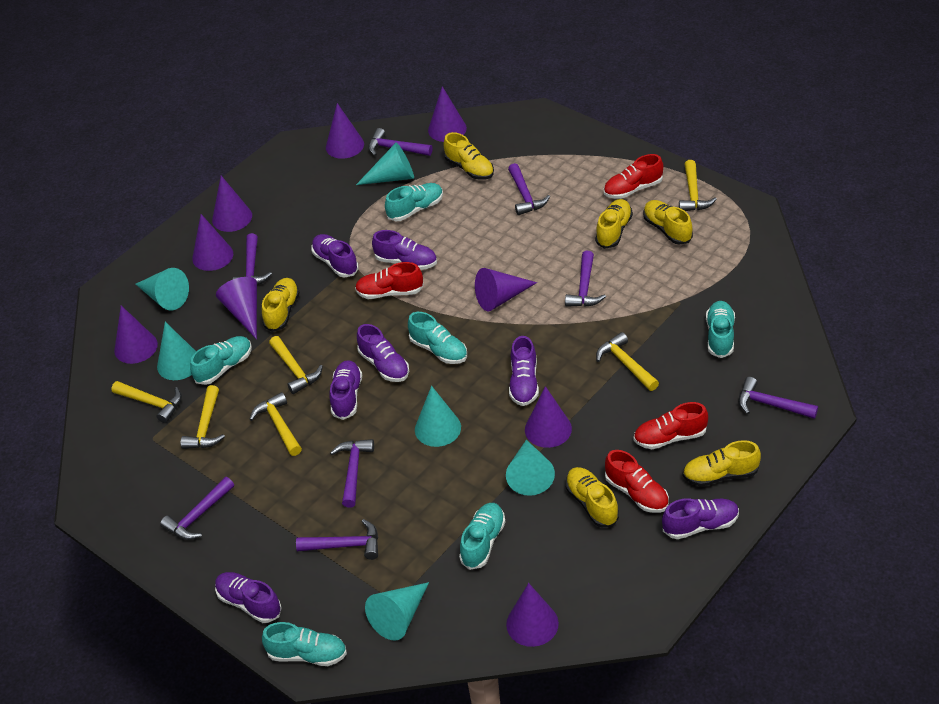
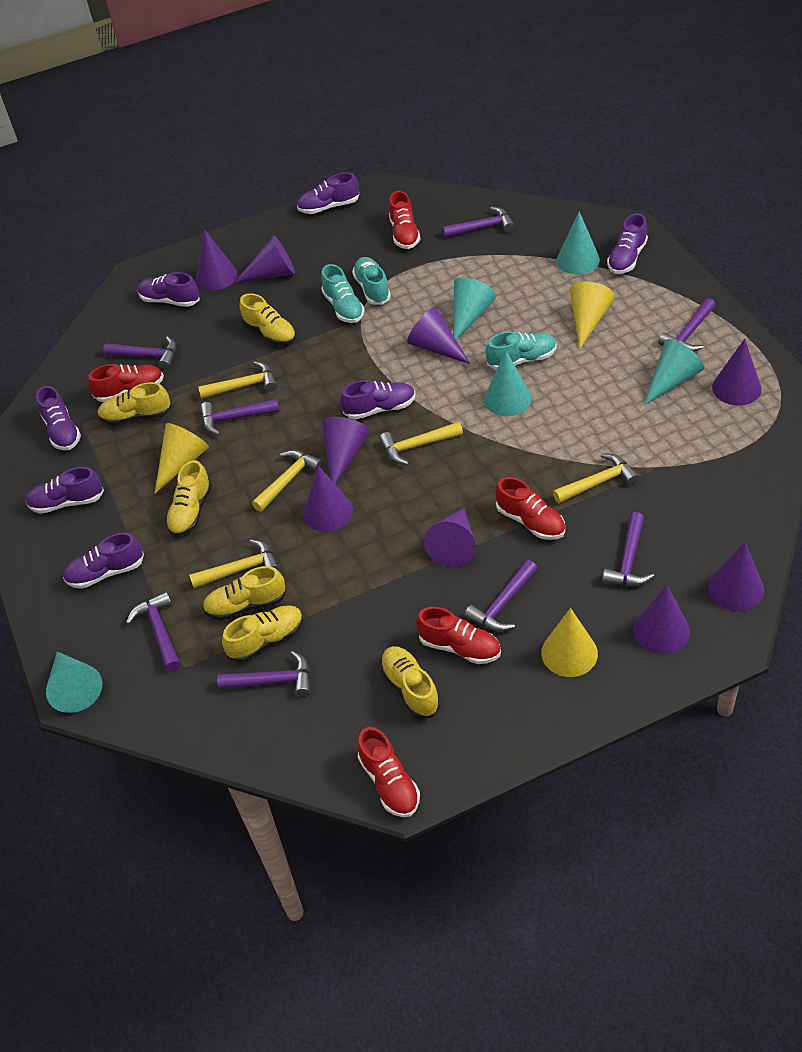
red shoe: 4 -> 5
turquoise cone: 6 -> 5
turquoise shoe: 6 -> 3
yellow cone: 0 -> 3
yellow hammer: 6 -> 5

